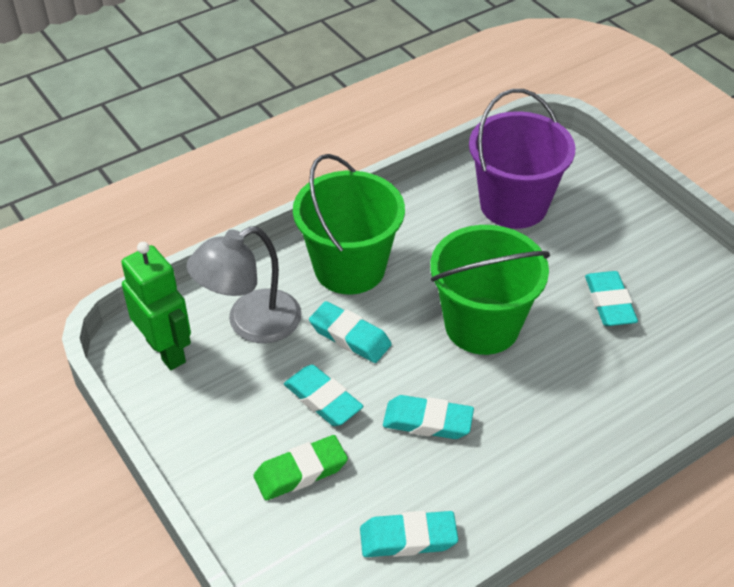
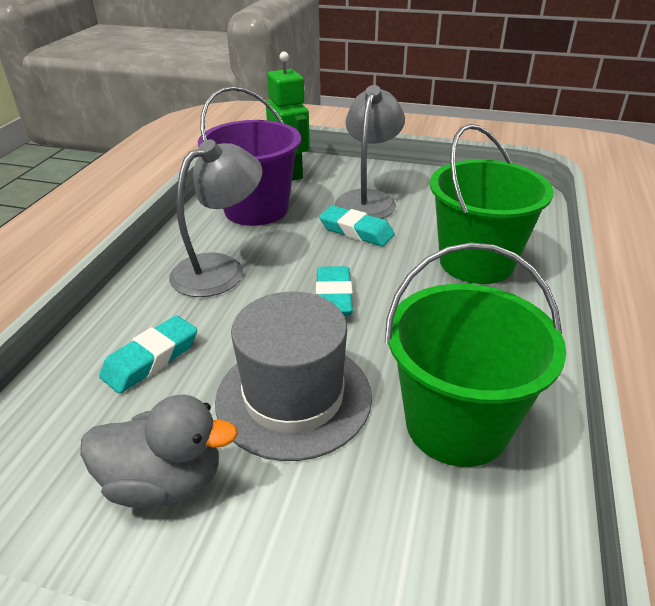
green eraser: 1 -> 0
grey duck: 0 -> 1
grey hat: 0 -> 1
grey lamp: 1 -> 2
turquoise eraser: 5 -> 3

